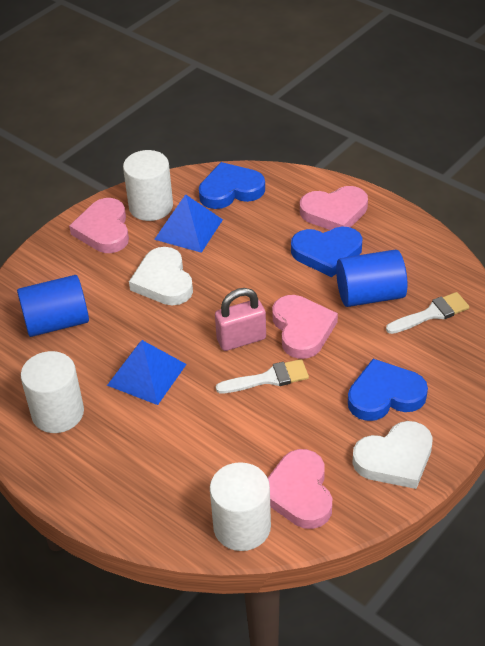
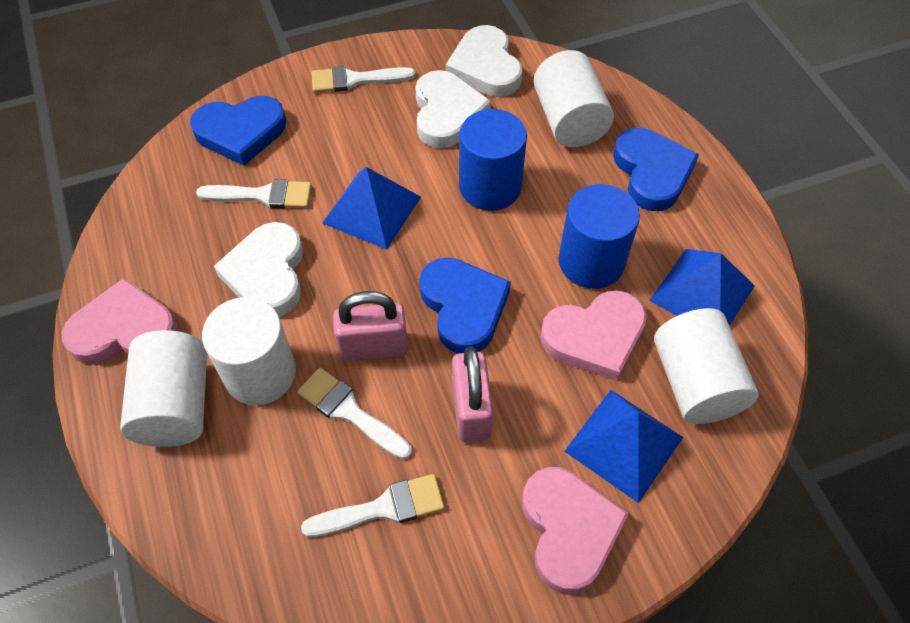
blue pyramid: 2 -> 3
pink heart: 4 -> 3
pink padlock: 1 -> 2
white brush: 2 -> 4
white cylinder: 3 -> 4
white heart: 2 -> 3

